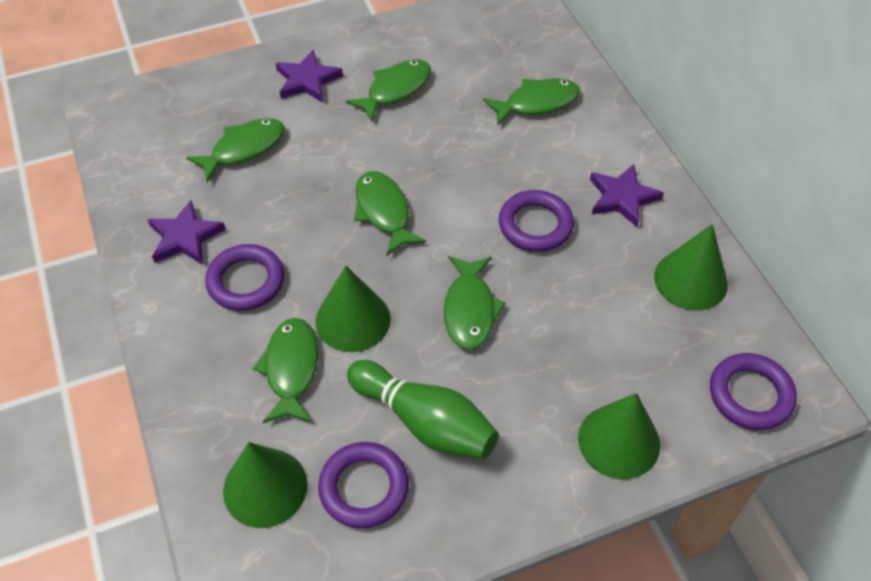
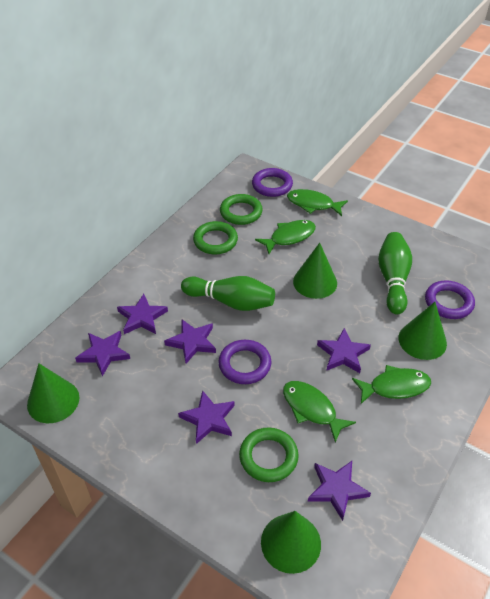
green bowling pin: 1 -> 2
green fish: 6 -> 4
green ring: 0 -> 3
purple ring: 4 -> 3
purple star: 3 -> 6

